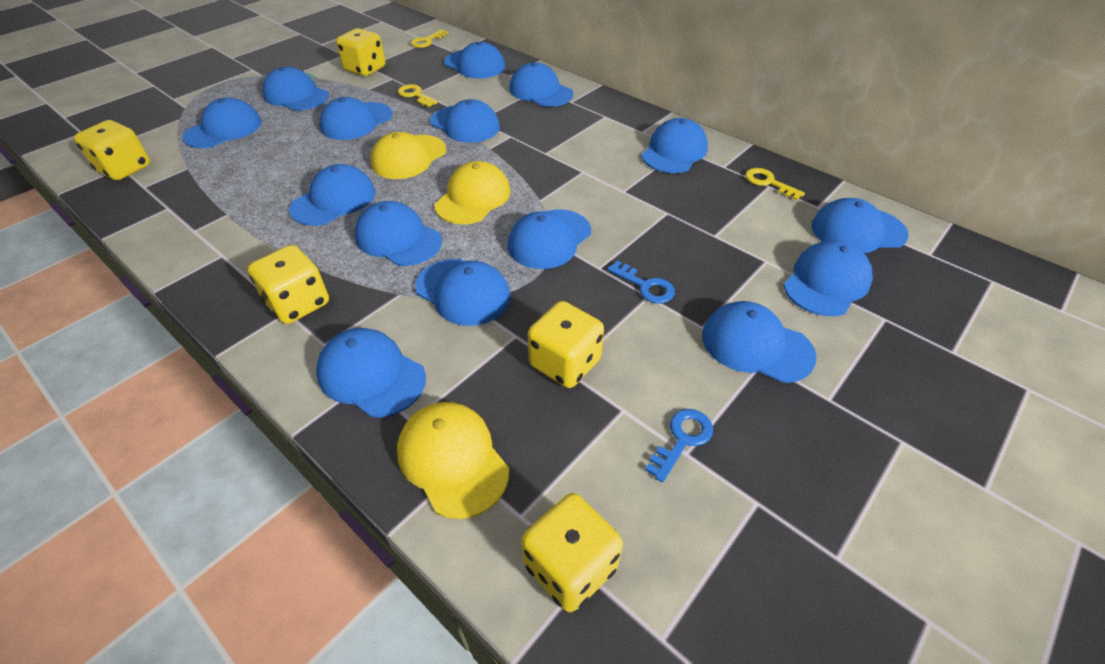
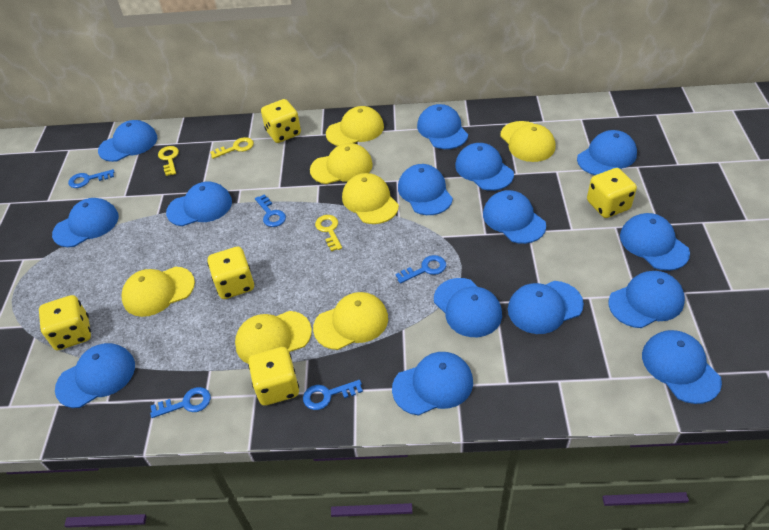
blue key: 2 -> 5
yellow cap: 3 -> 7

